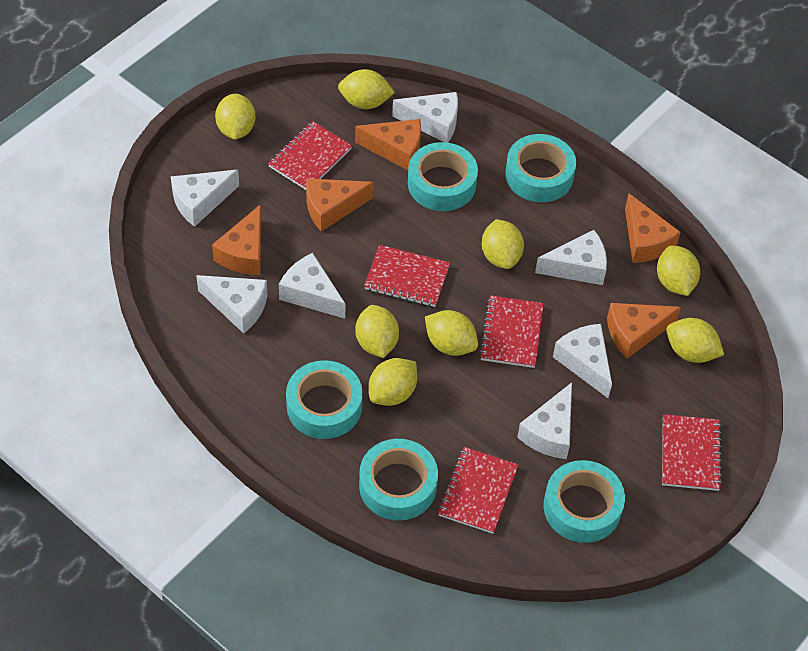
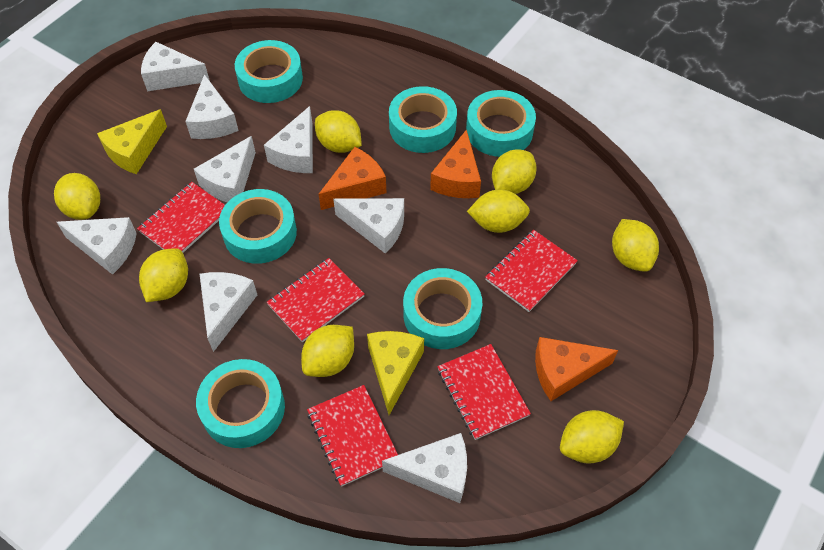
orange cheese: 5 -> 3
turquoise tape: 5 -> 6
white cheese: 7 -> 8
yellow cheese: 0 -> 2

